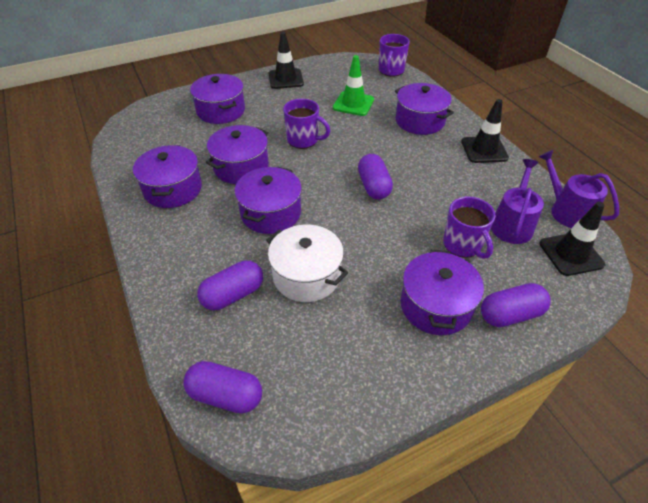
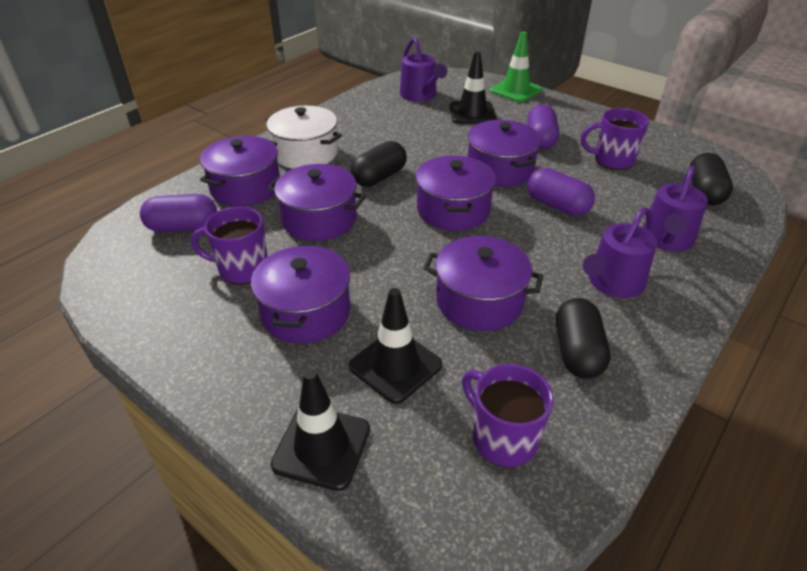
black capsule: 0 -> 3
purple capsule: 4 -> 3
purple watering can: 2 -> 3

